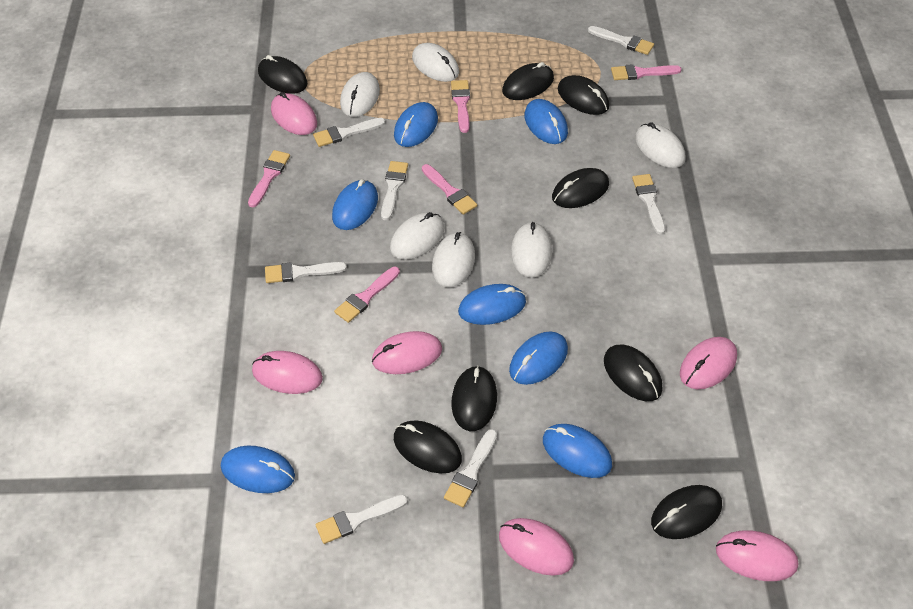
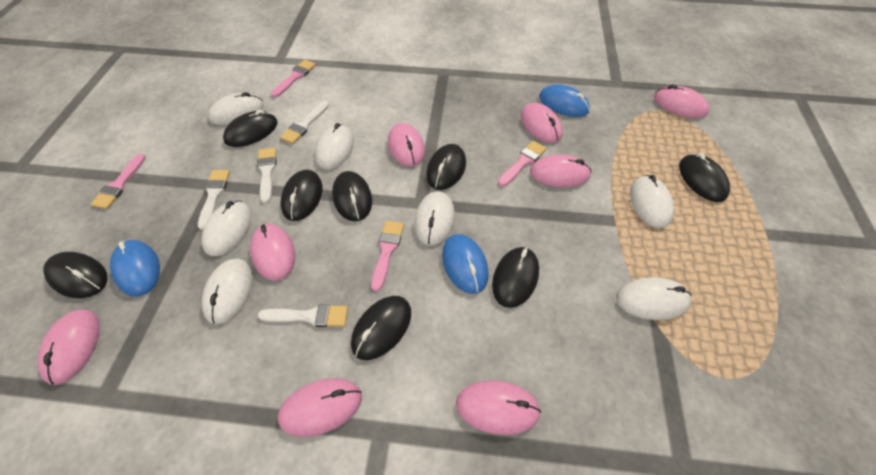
blue mouse: 7 -> 3
pink brush: 5 -> 4
pink mouse: 6 -> 8
white brush: 7 -> 4
white mouse: 6 -> 7

